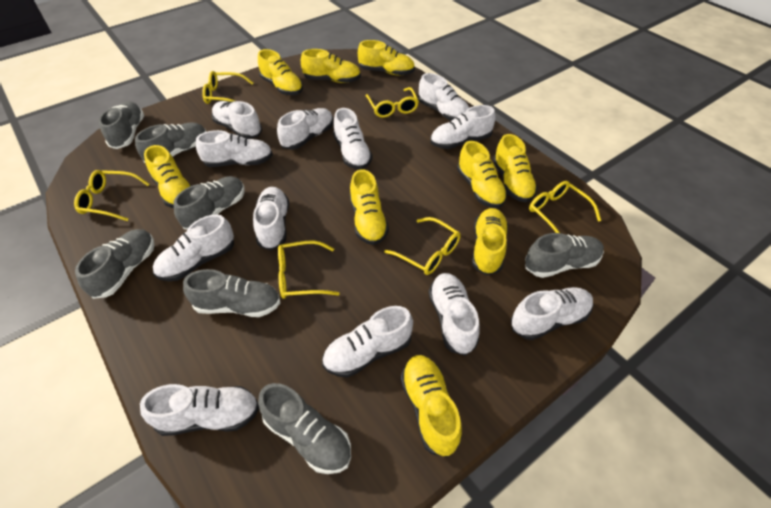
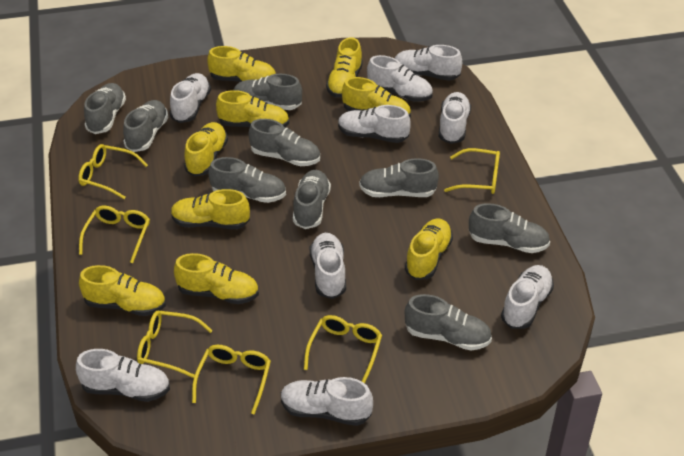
grey shoe: 7 -> 9
white shoe: 12 -> 9

